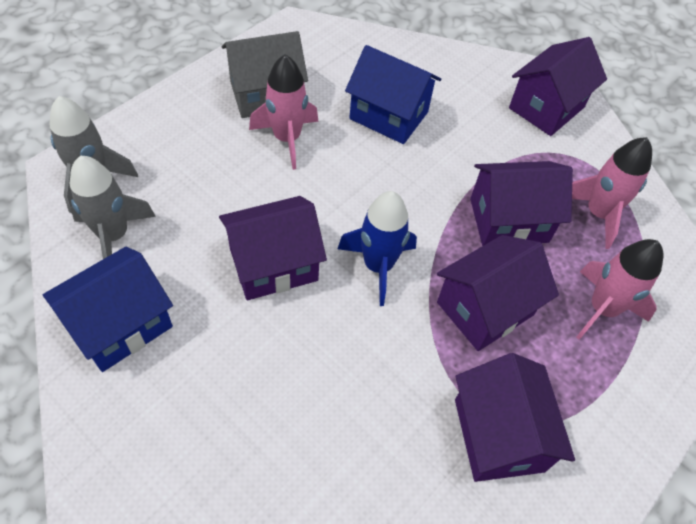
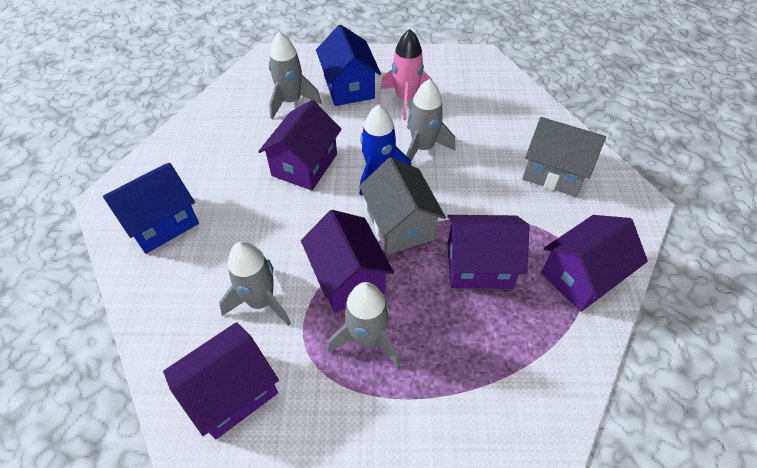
grey house: 1 -> 2
grey rocket: 2 -> 4
pink rocket: 3 -> 1

